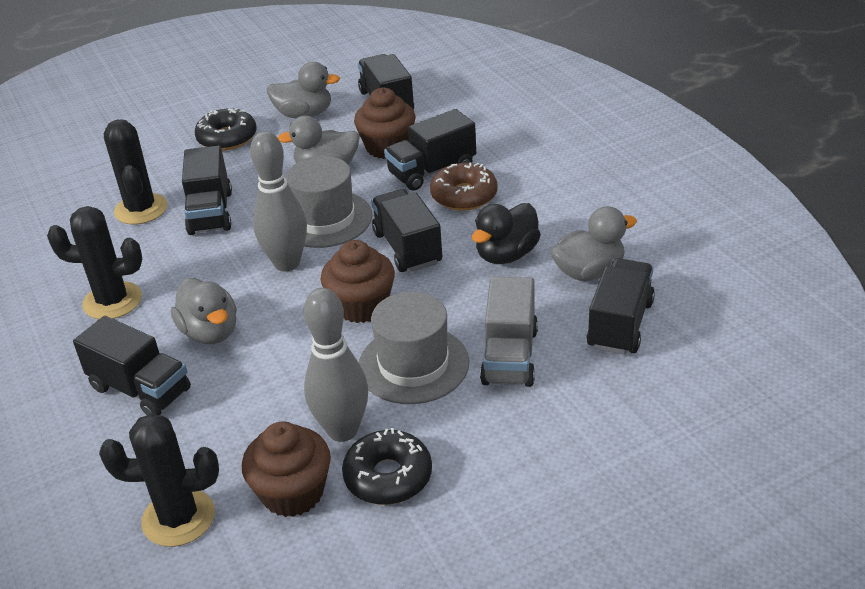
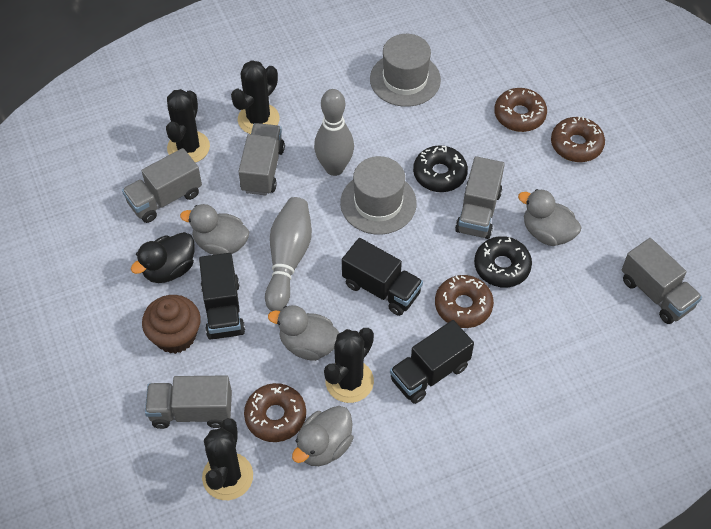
black cactus: 3 -> 4
black truck: 6 -> 3
brown cupcake: 3 -> 1
brown donut: 1 -> 4
grey truck: 1 -> 5

